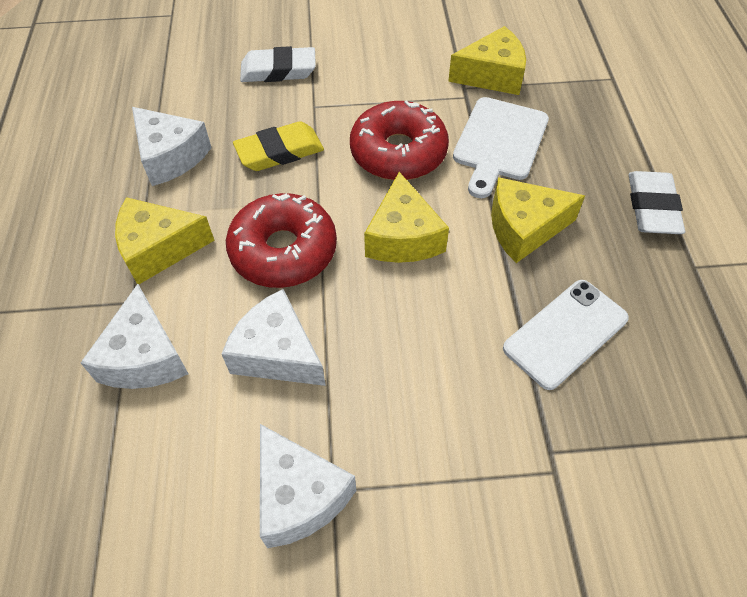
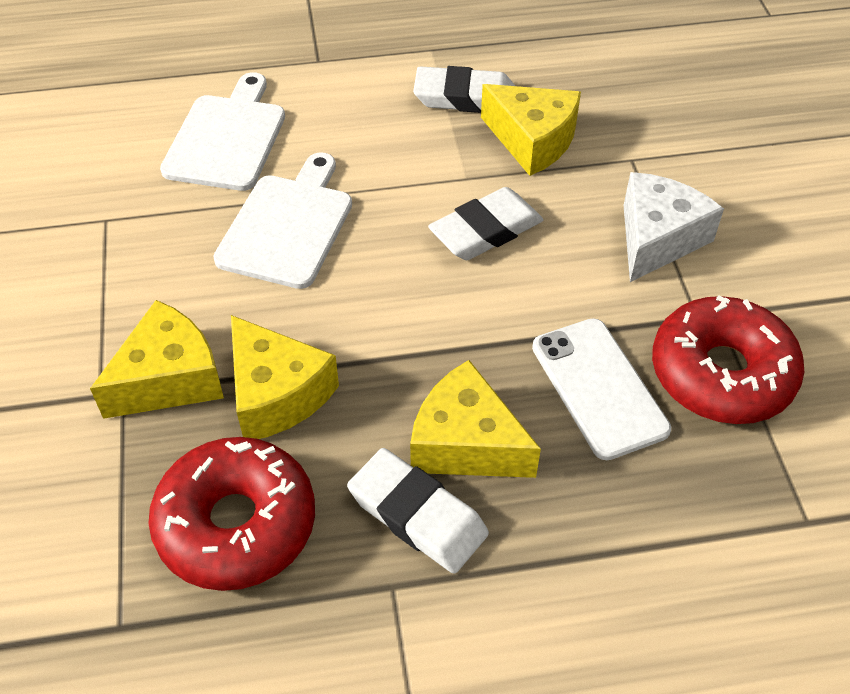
white cheese: 4 -> 1
white cutting board: 1 -> 2
white eraser: 2 -> 3
yellow eraser: 1 -> 0

